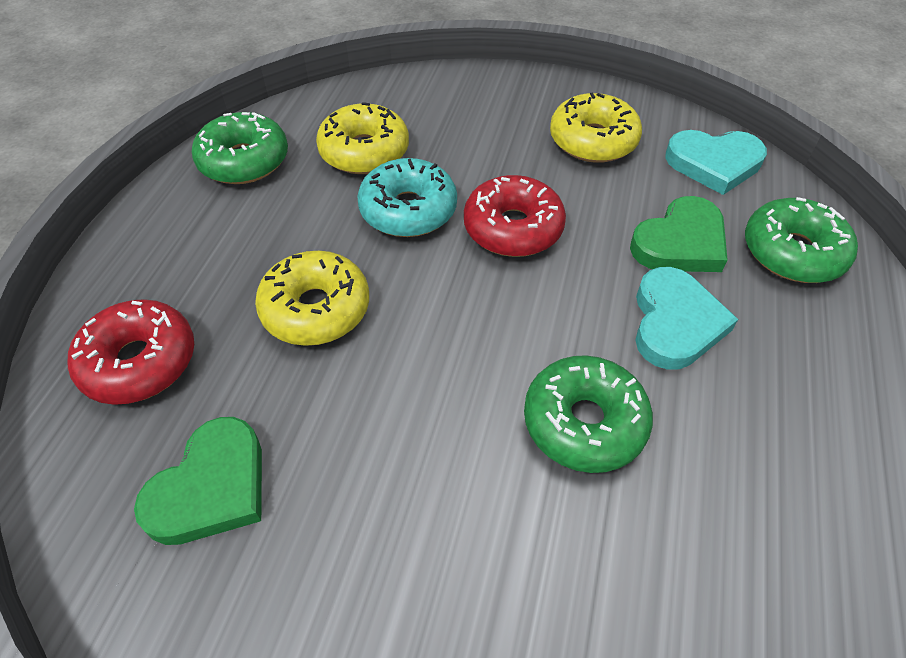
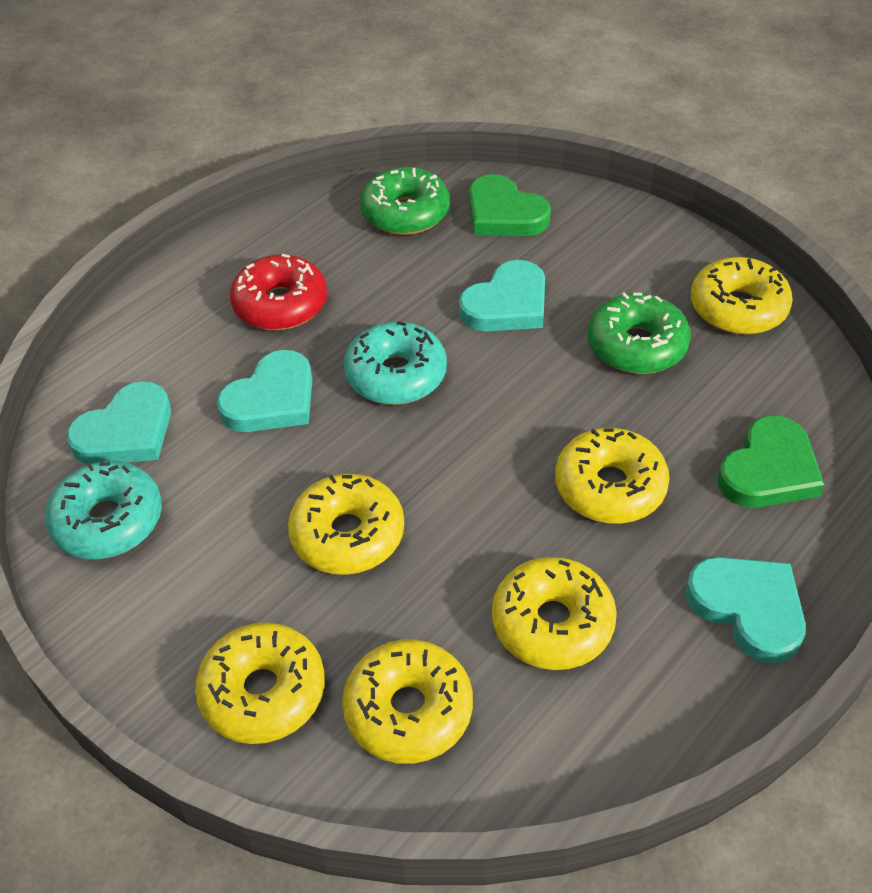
green donut: 3 -> 2
red donut: 2 -> 1
turquoise donut: 1 -> 2
turquoise heart: 2 -> 4
yellow donut: 3 -> 6

